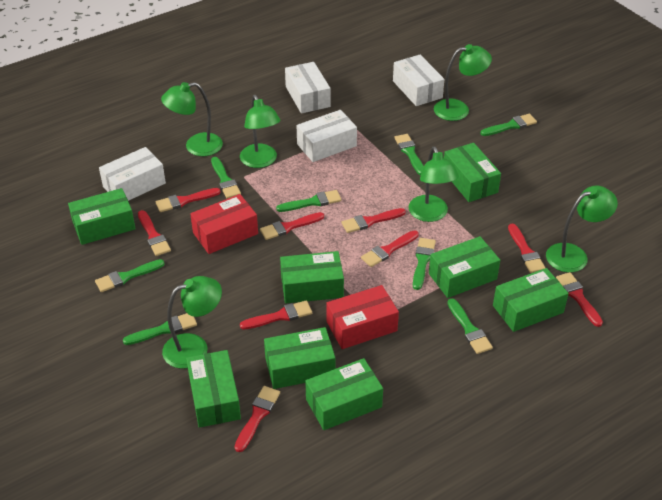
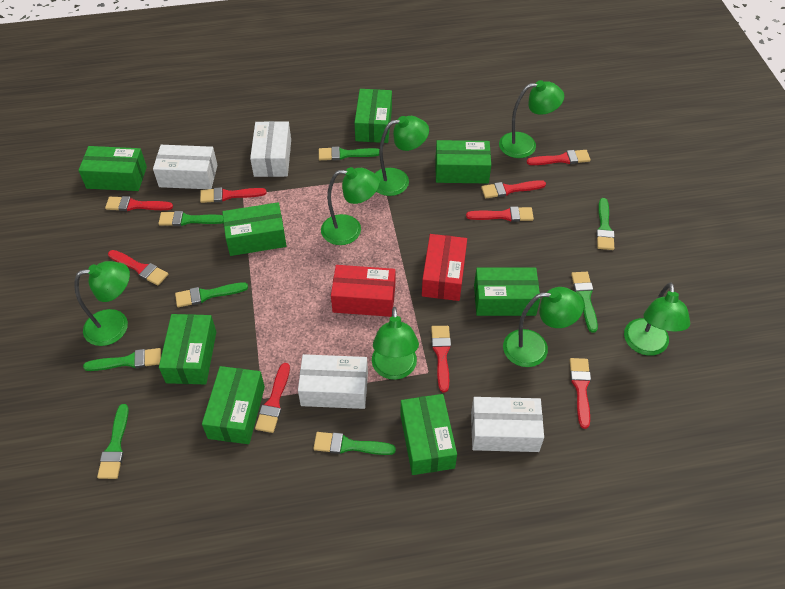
green lamp: 6 -> 7

